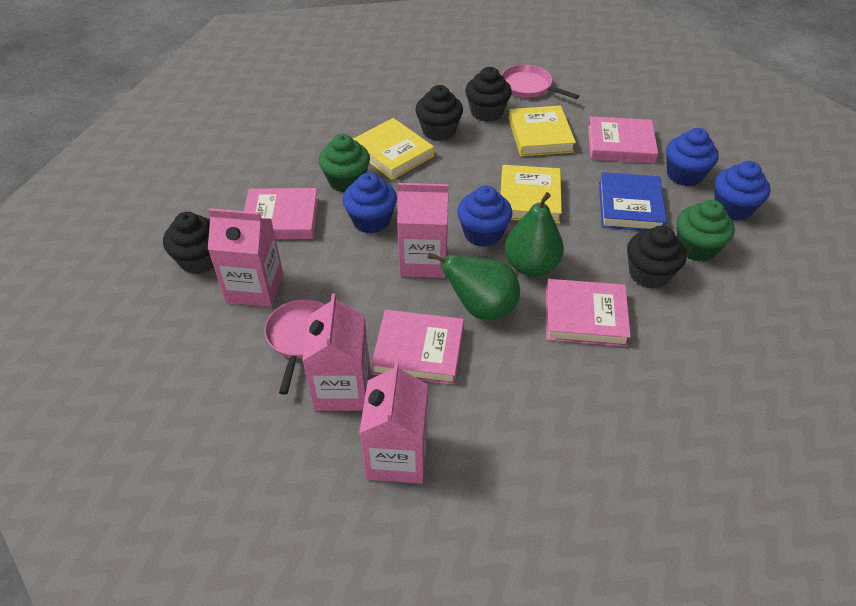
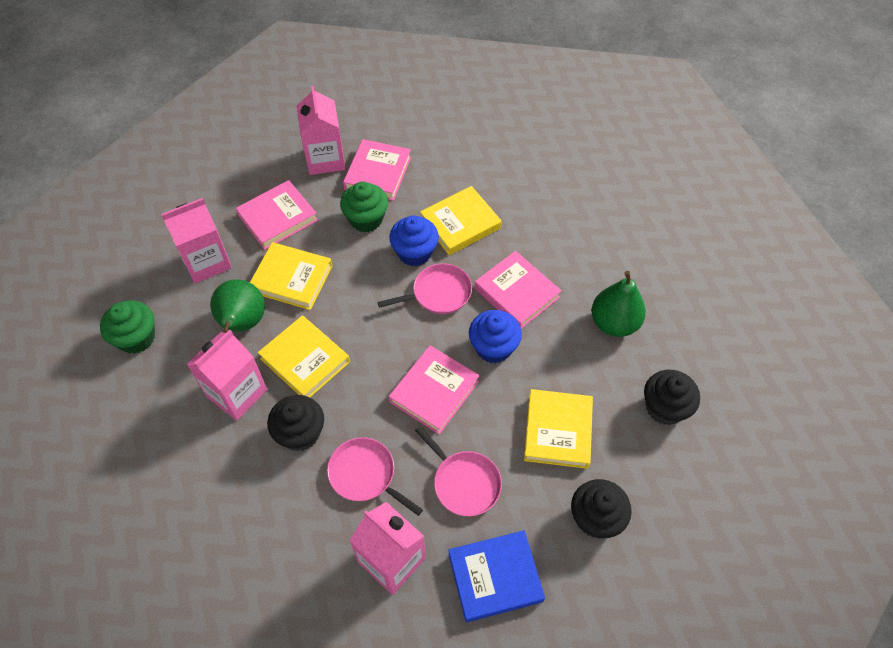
black cupcake: 4 -> 3
blue cupcake: 4 -> 2
pink pan: 2 -> 3
yellow book: 3 -> 4

